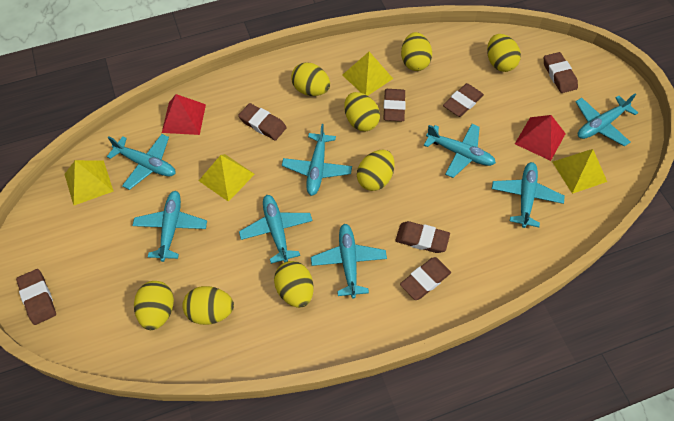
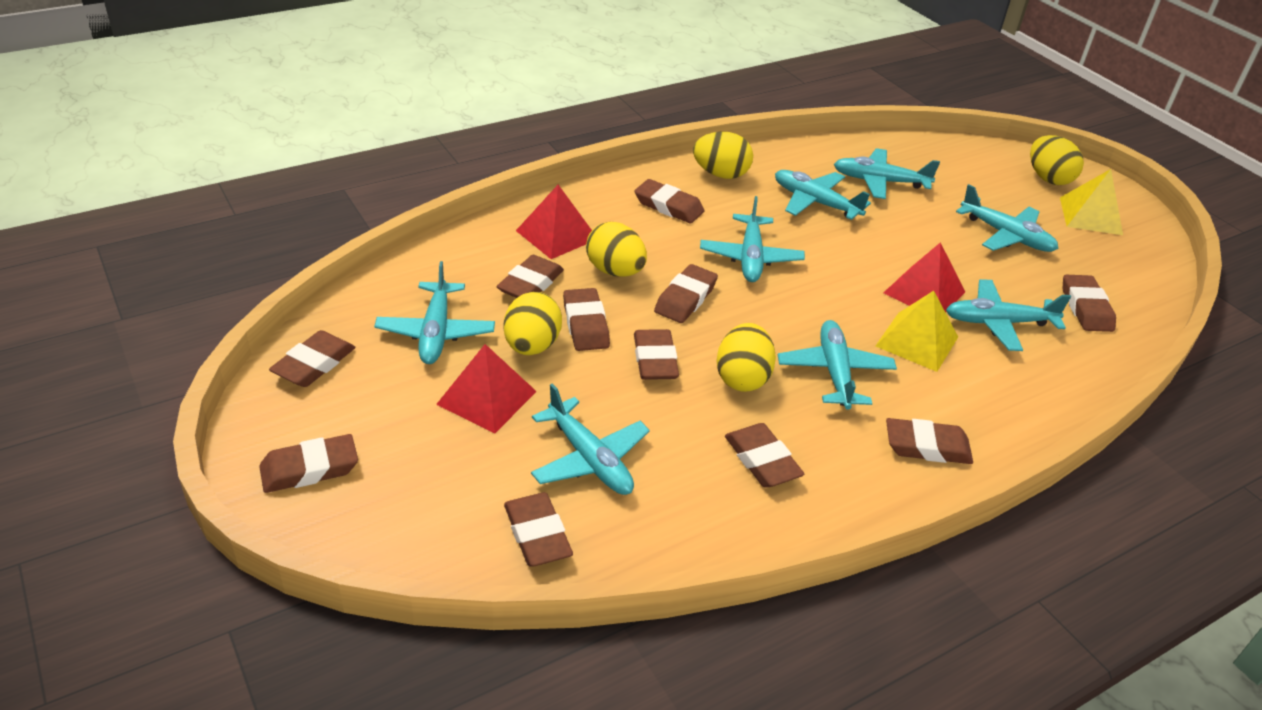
brown eraser: 7 -> 11
red pyramid: 2 -> 3
yellow egg: 8 -> 5
yellow pyramid: 4 -> 2

